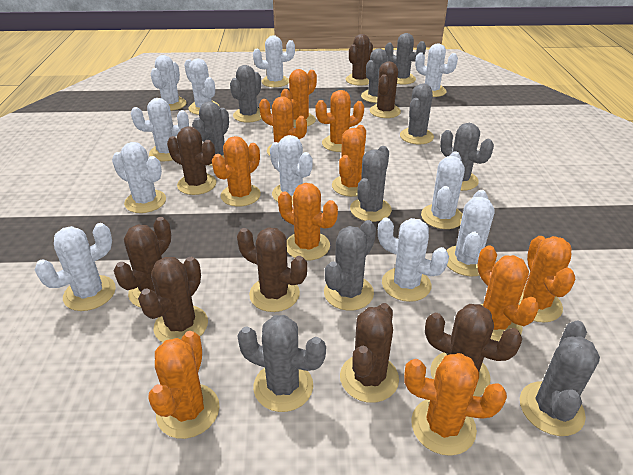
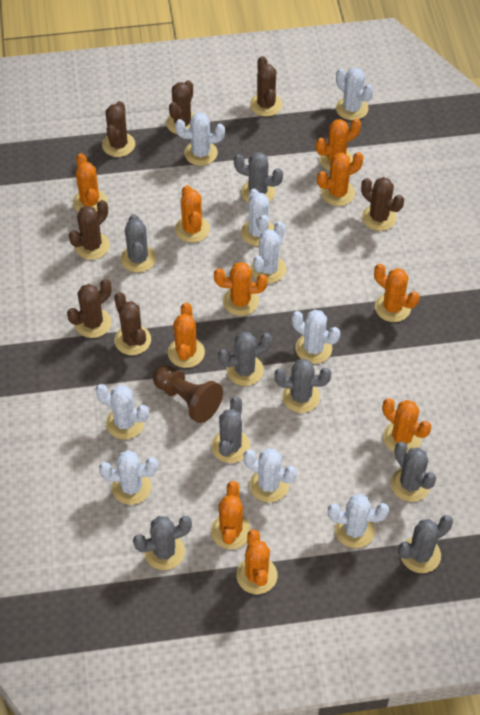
brown cactus: 8 -> 7
brown pawn: 0 -> 1
grey cactus: 10 -> 8
white cactus: 11 -> 9

